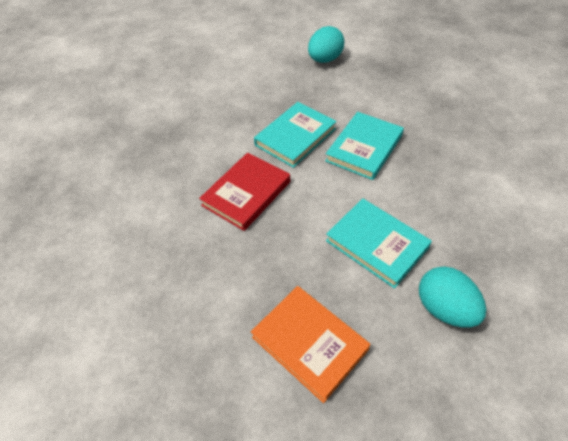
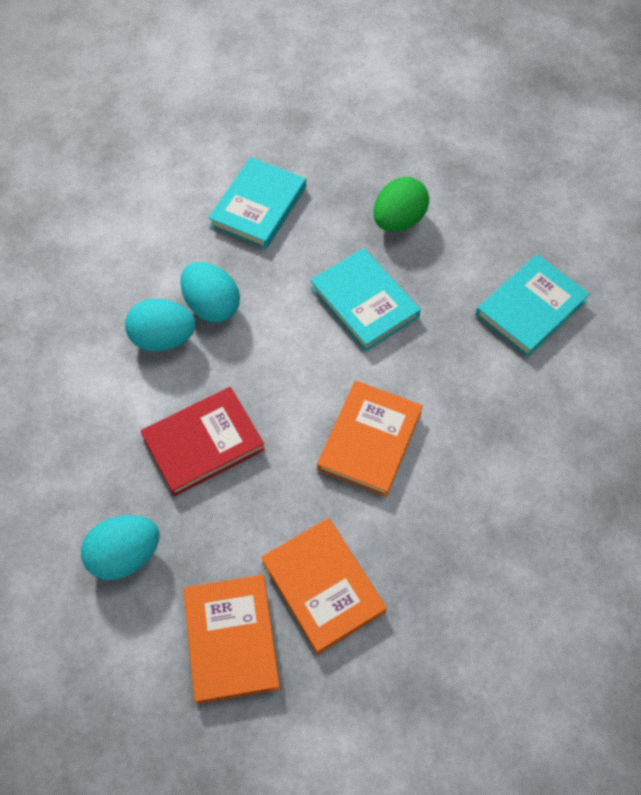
green egg: 0 -> 1
orange book: 1 -> 3
turquoise egg: 2 -> 3

